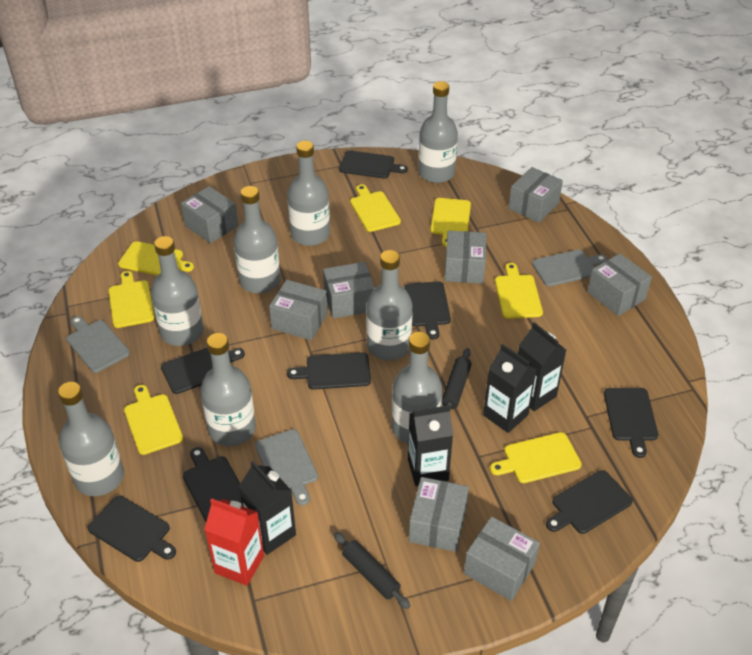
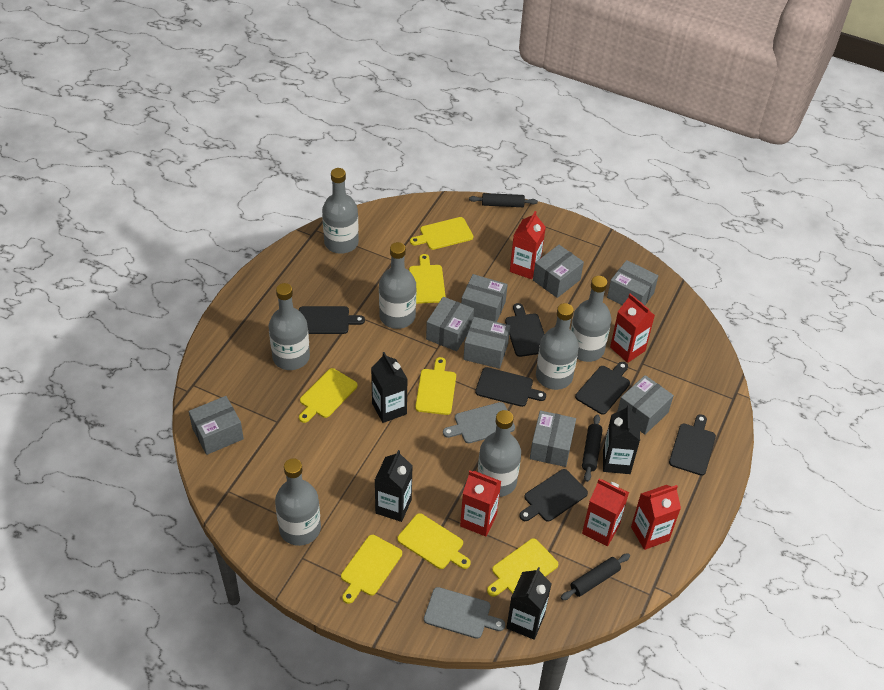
black cutting board: 8 -> 6
black rolling pin: 2 -> 3
grey bottle: 8 -> 7
grey cutting board: 3 -> 2
red carton: 1 -> 5

